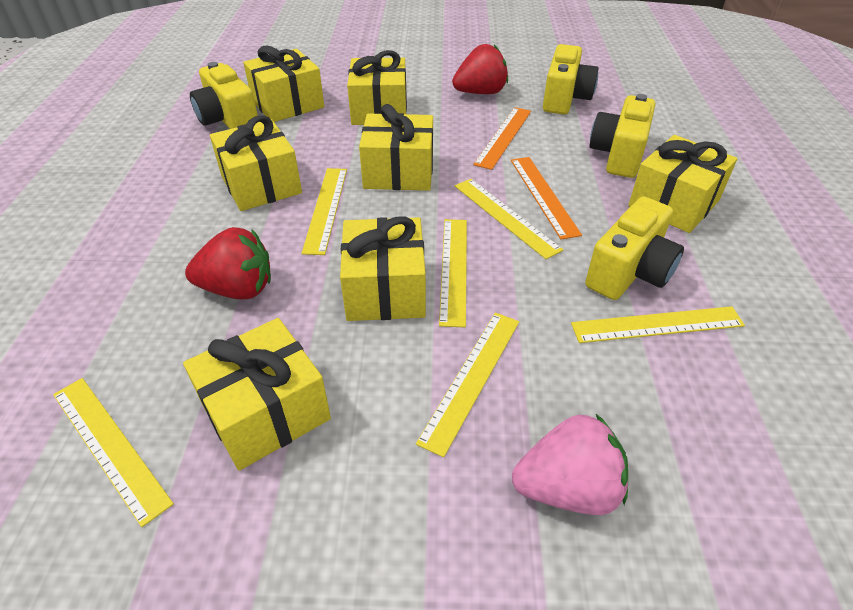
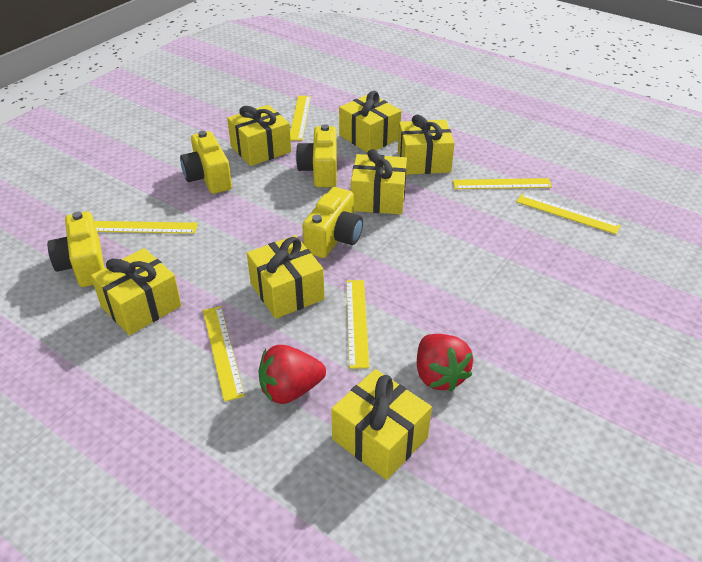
orange ruler: 2 -> 0
pink strawberry: 1 -> 0

